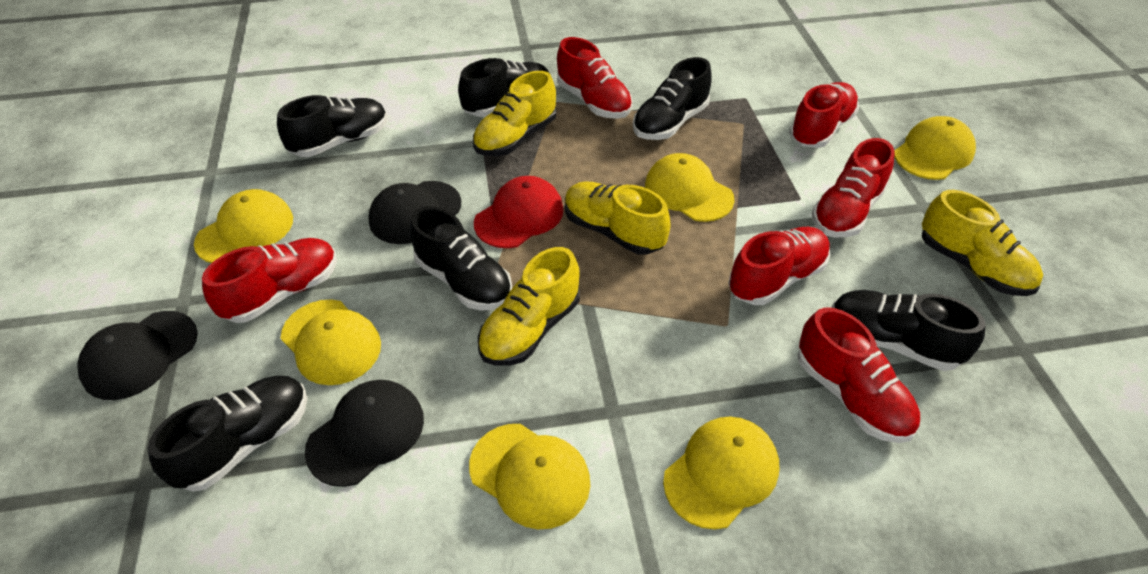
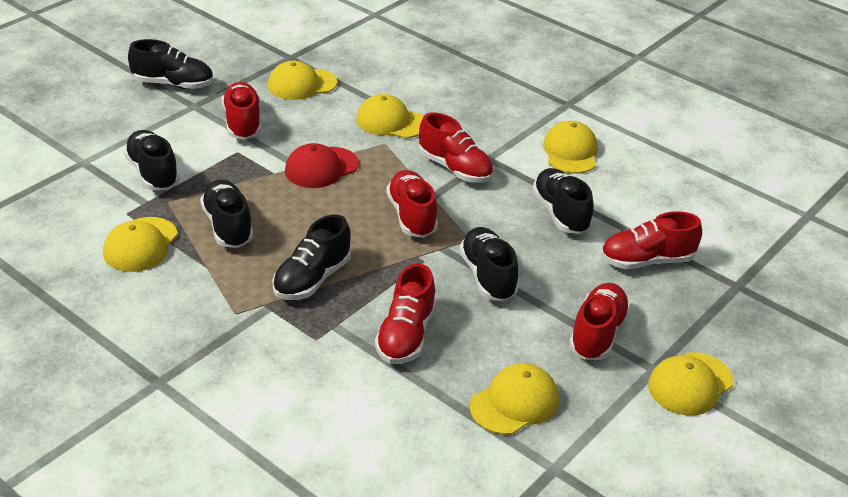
black cap: 3 -> 0
yellow shoe: 4 -> 0

